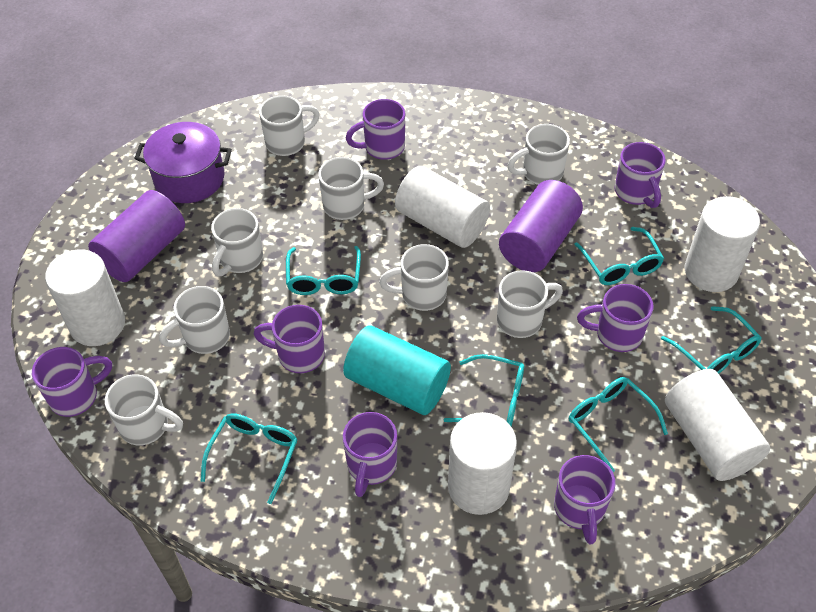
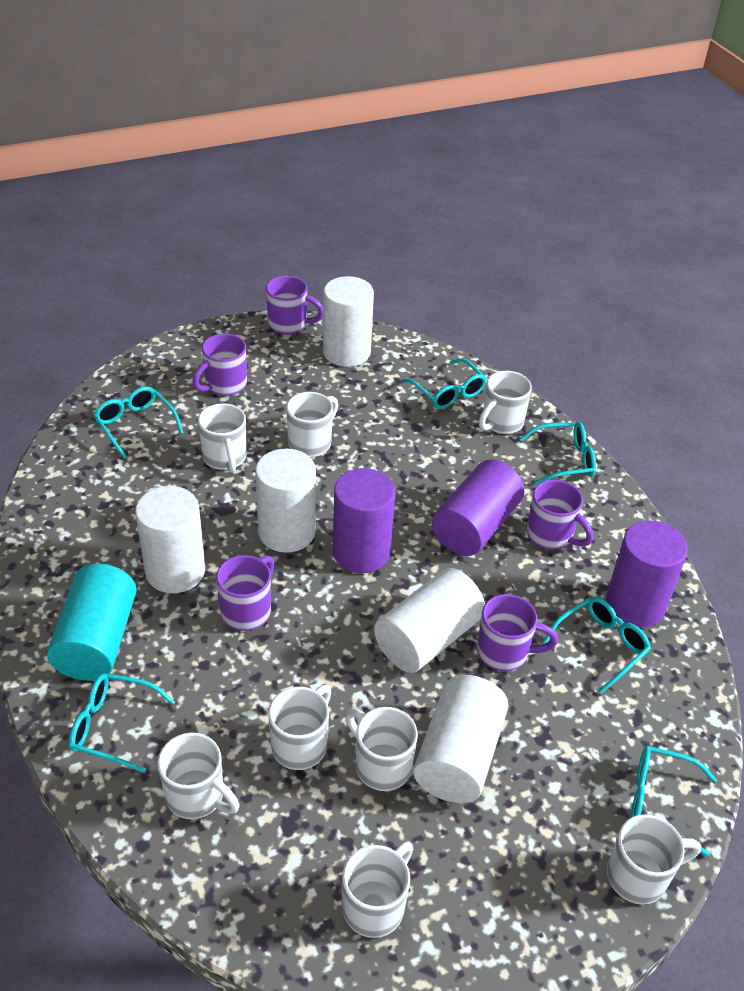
purple cylinder: 2 -> 3
purple mug: 7 -> 5
purple pot: 1 -> 0

